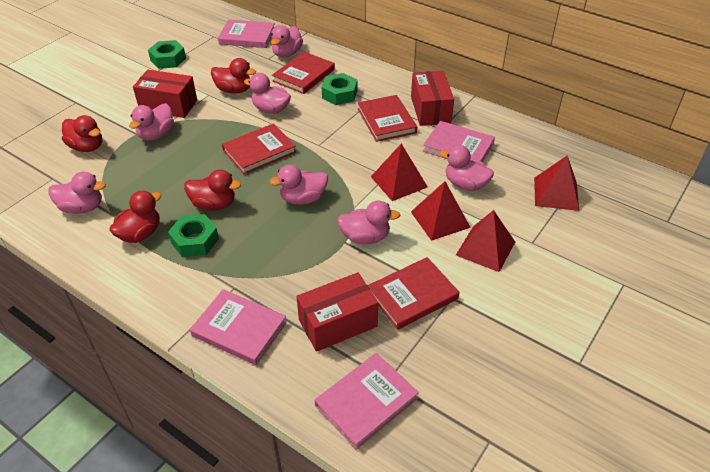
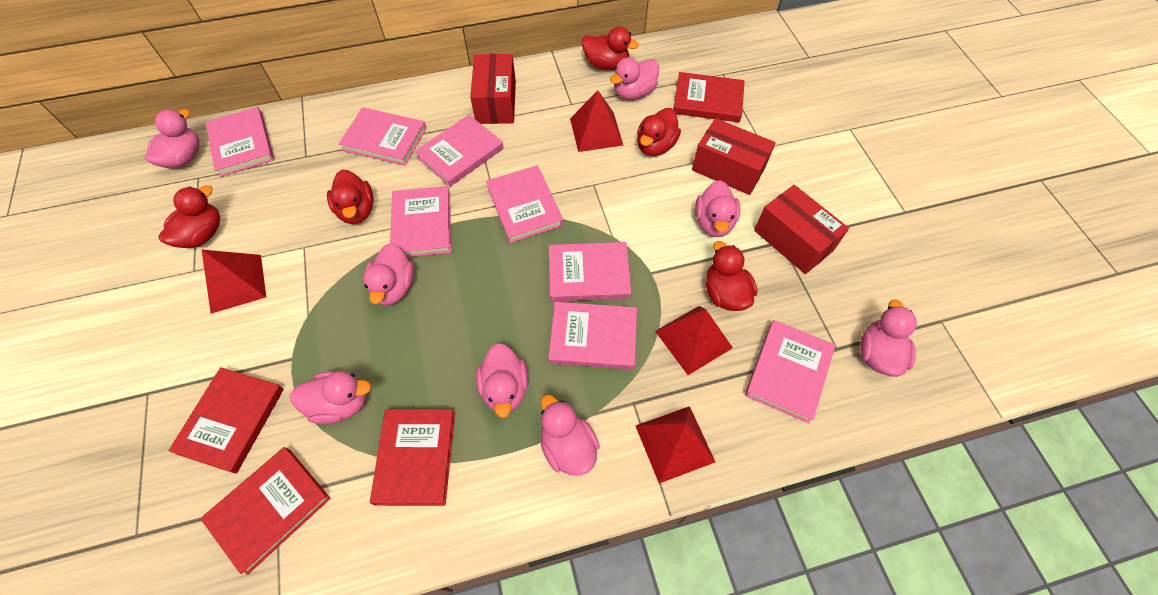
green nut: 3 -> 0
pink book: 4 -> 8
pink duck: 7 -> 8
red duck: 4 -> 5

